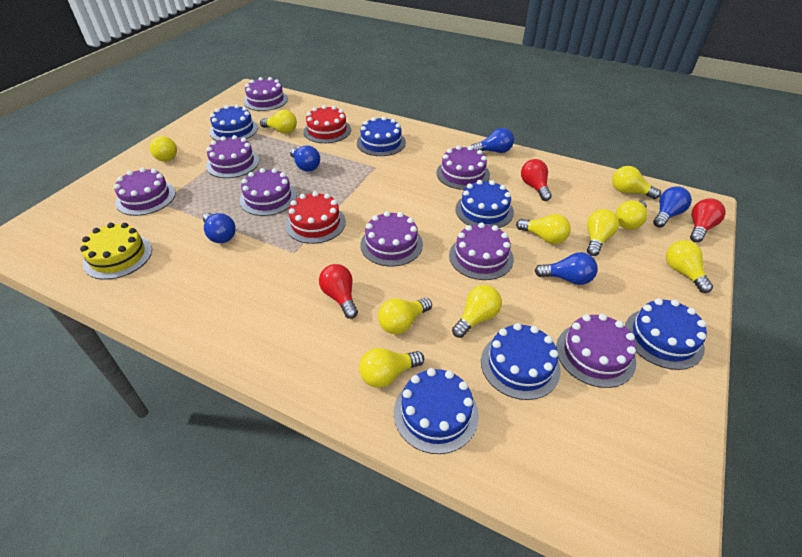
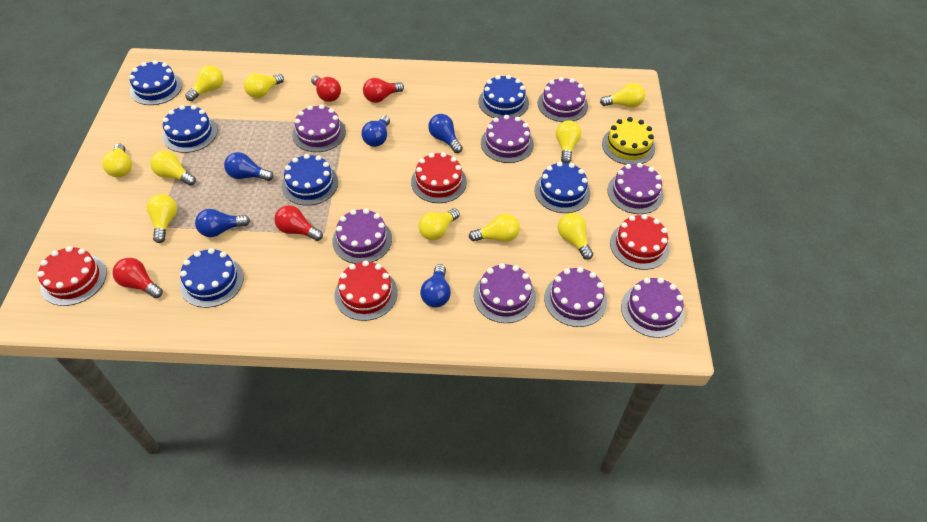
red cake: 2 -> 4
red light bulb: 3 -> 4

